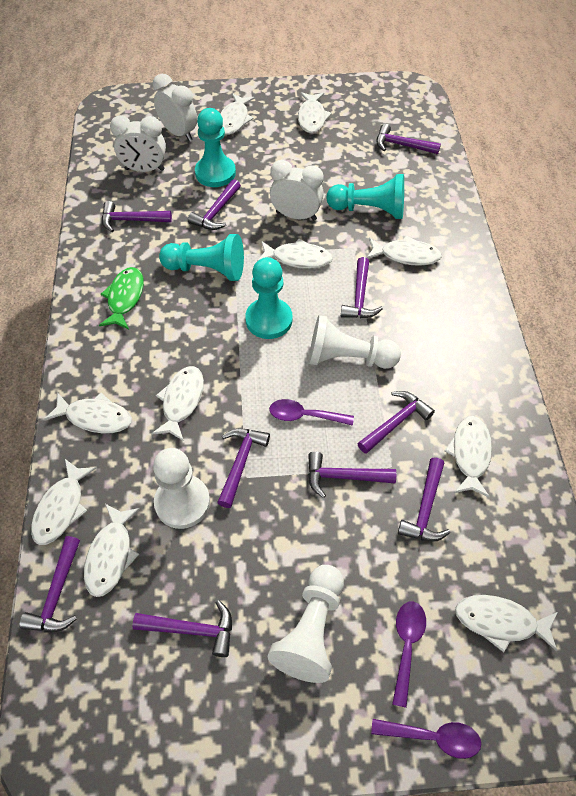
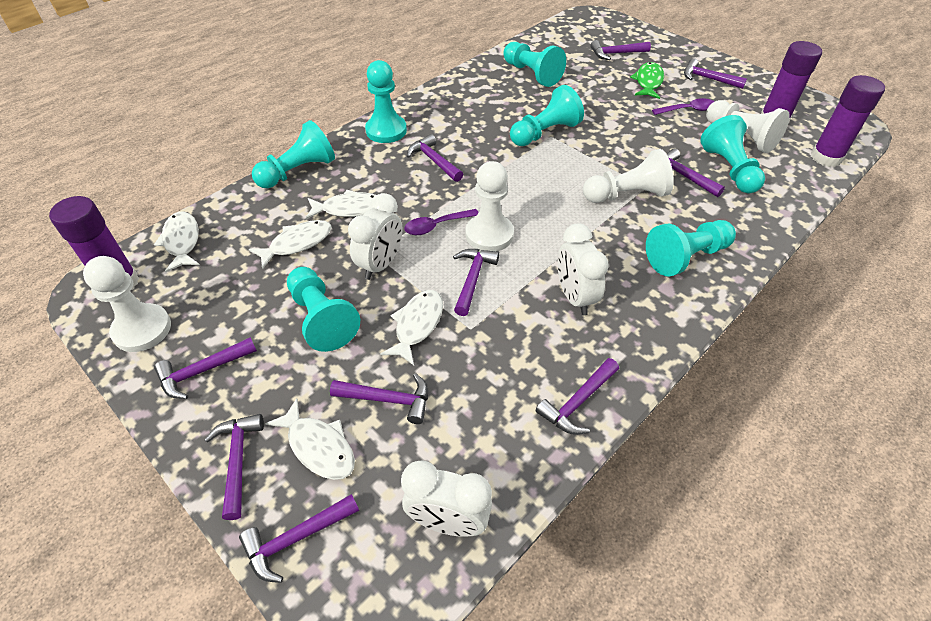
purple glue stick: 0 -> 3
purple spoon: 3 -> 2
turquoise pawn: 4 -> 7
white fish: 10 -> 5
white pawn: 3 -> 4

